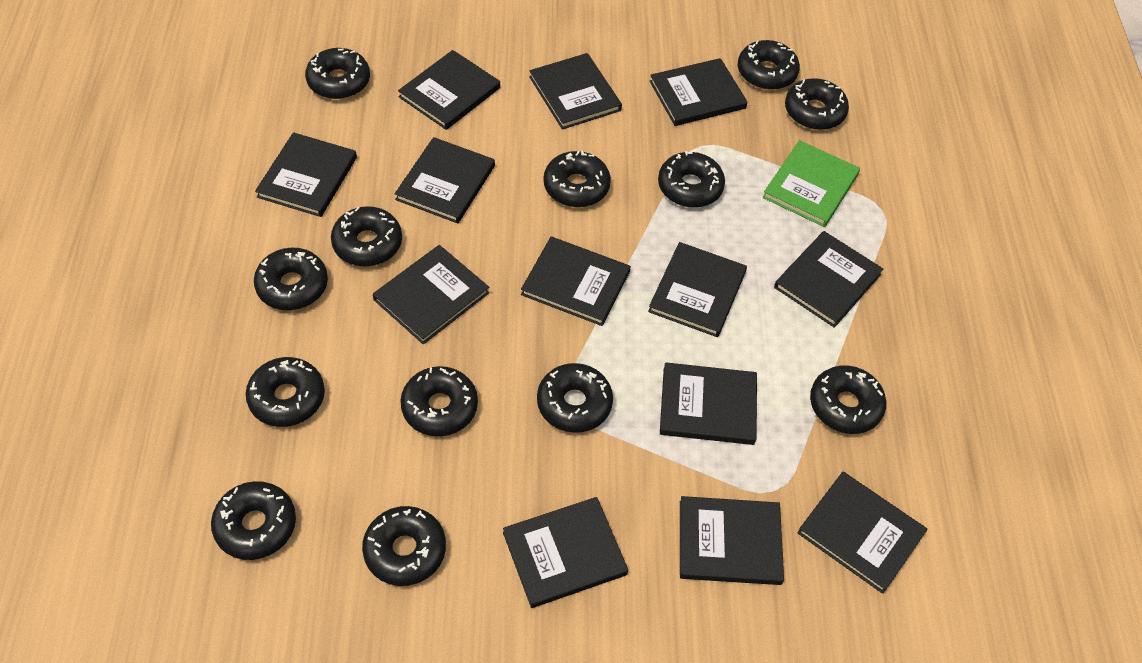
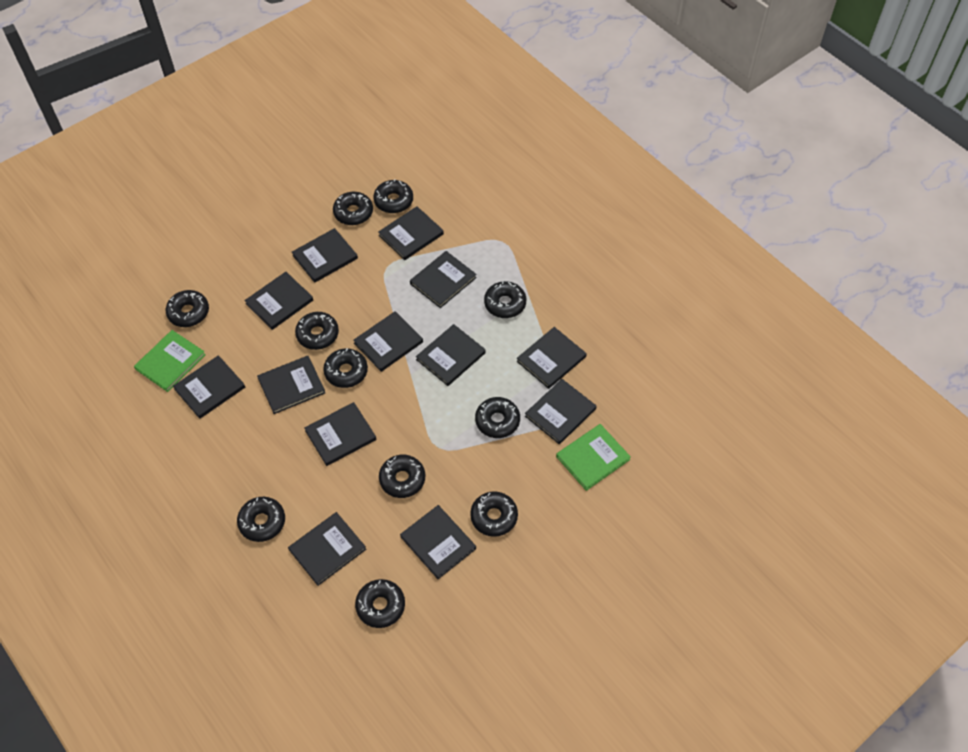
black donut: 13 -> 11
green book: 1 -> 2

